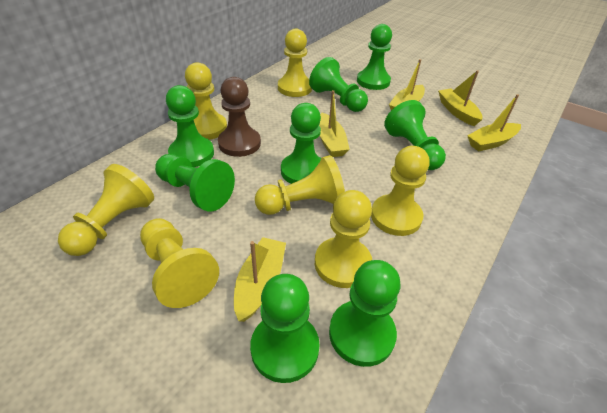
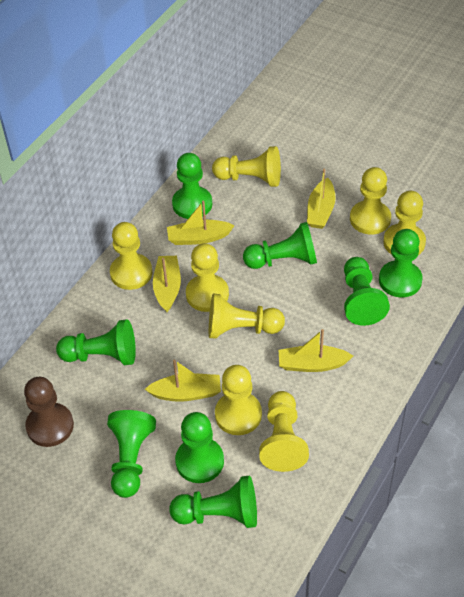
yellow pawn: 7 -> 8

